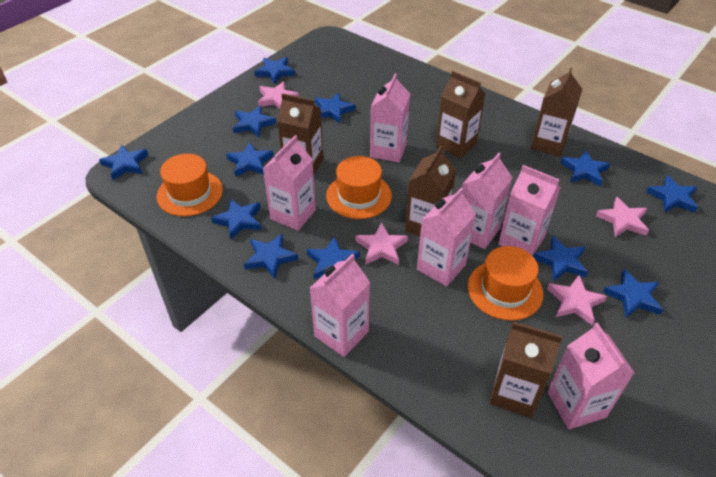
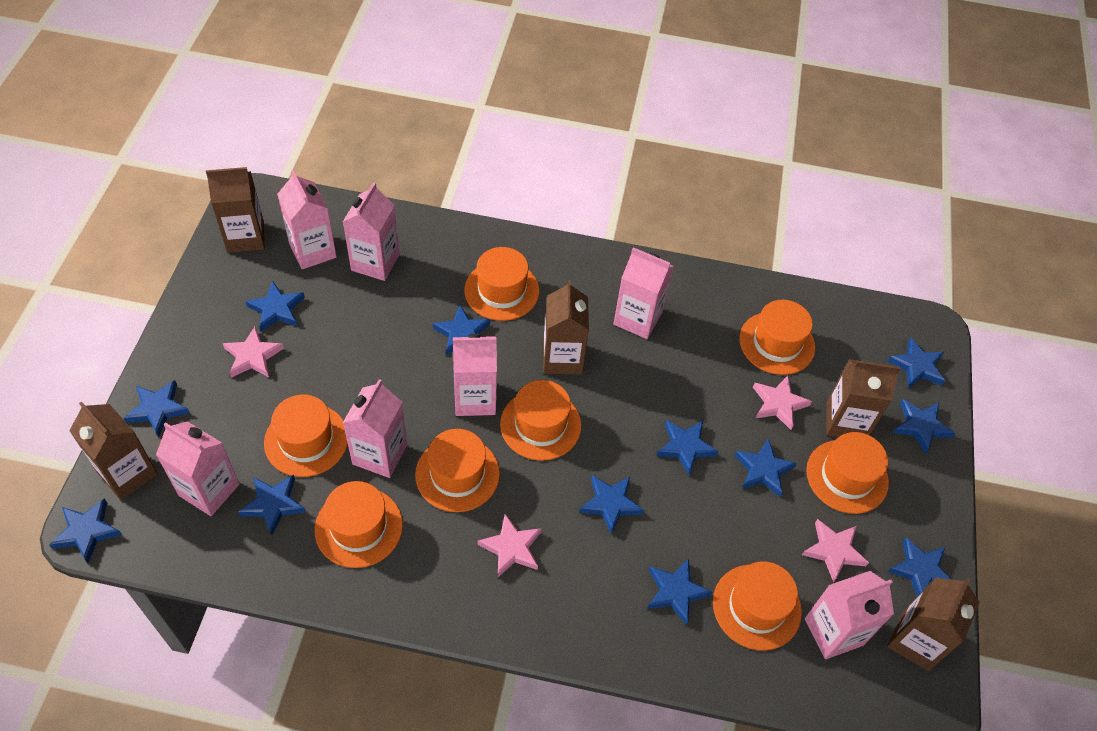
orange hat: 3 -> 8

